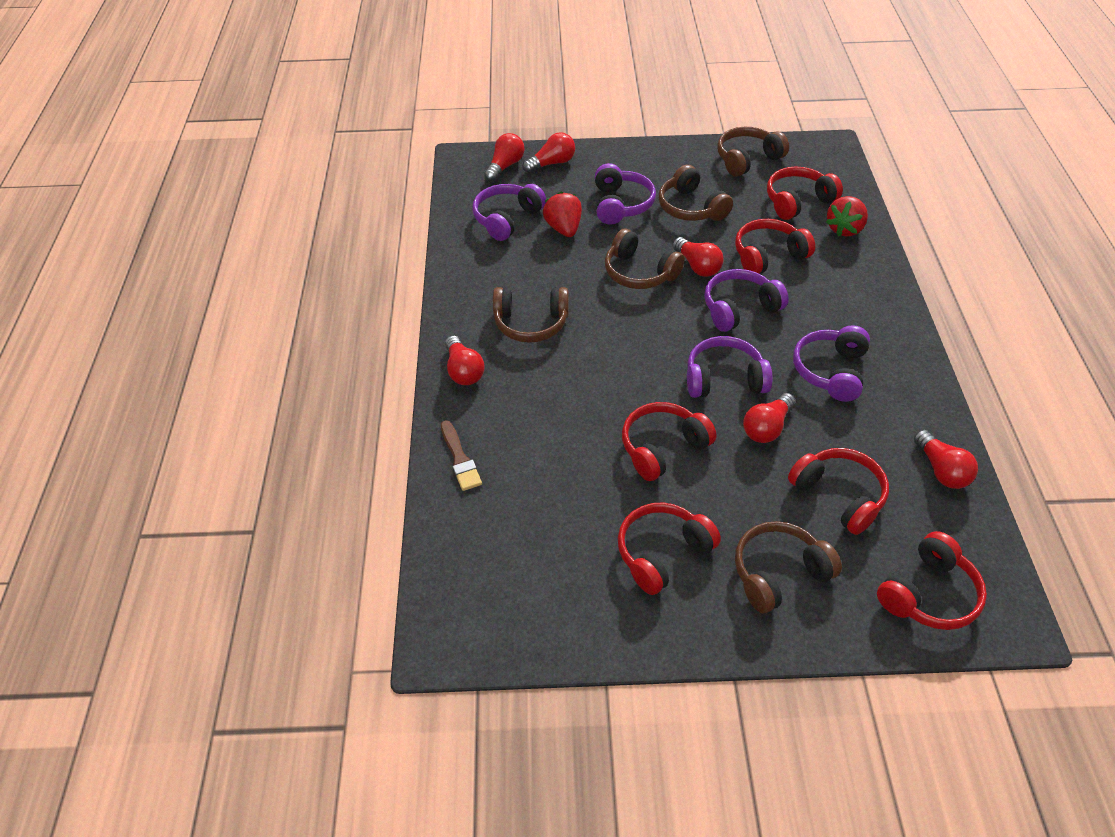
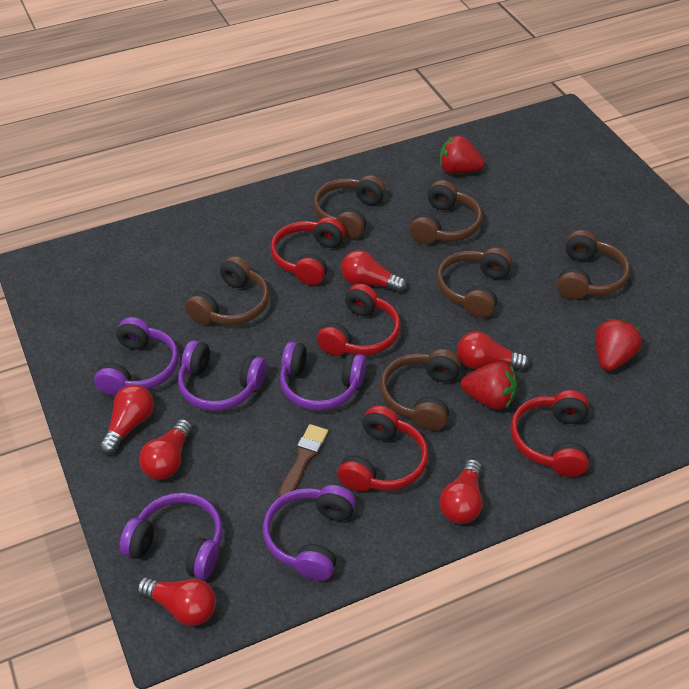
brown headphones: 5 -> 6
red headphones: 6 -> 4
red strawberry: 2 -> 3

